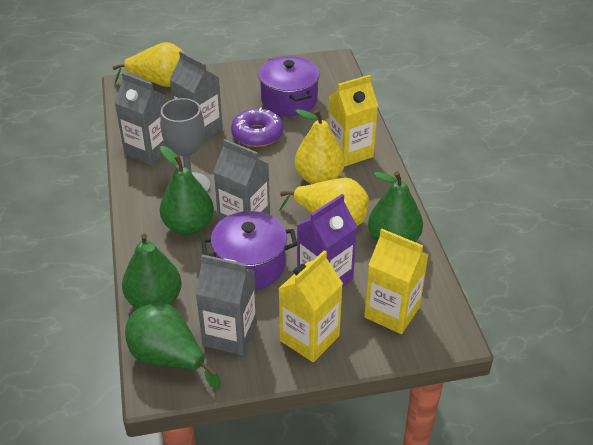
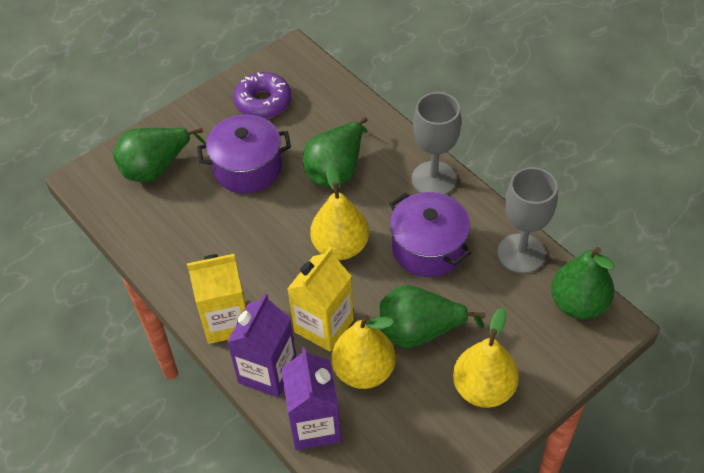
grey carton: 4 -> 0
grey goblet: 1 -> 2
purple carton: 1 -> 2
yellow carton: 3 -> 2

